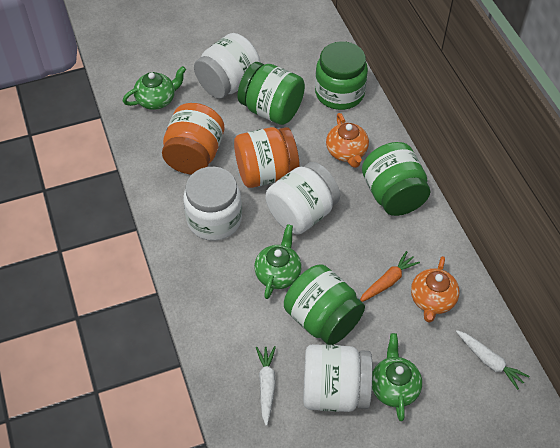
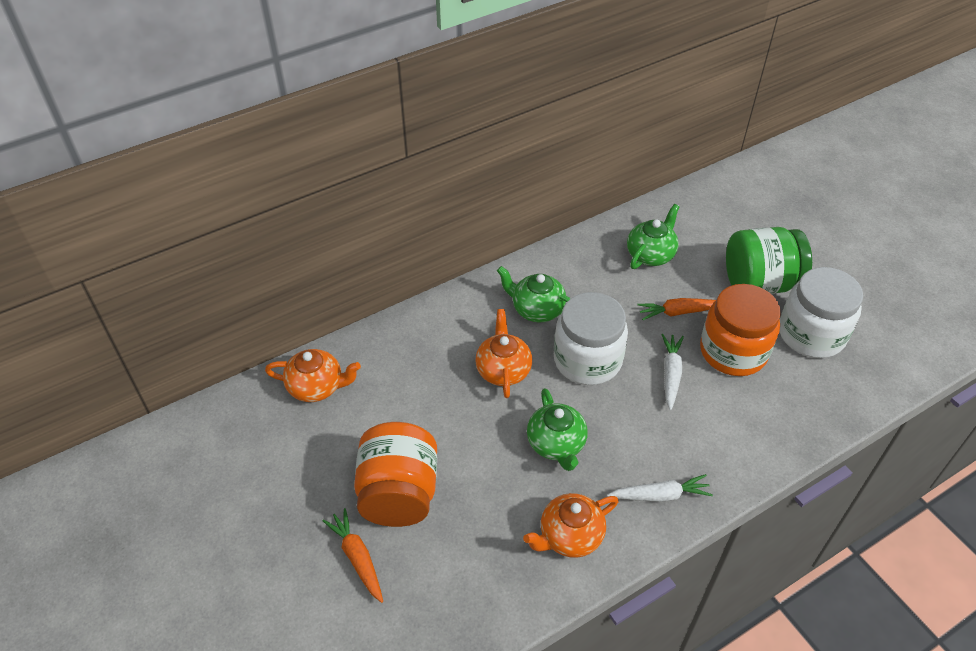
green jar: 4 -> 1
orange carrot: 1 -> 2
orange teapot: 2 -> 3
white jar: 4 -> 2

